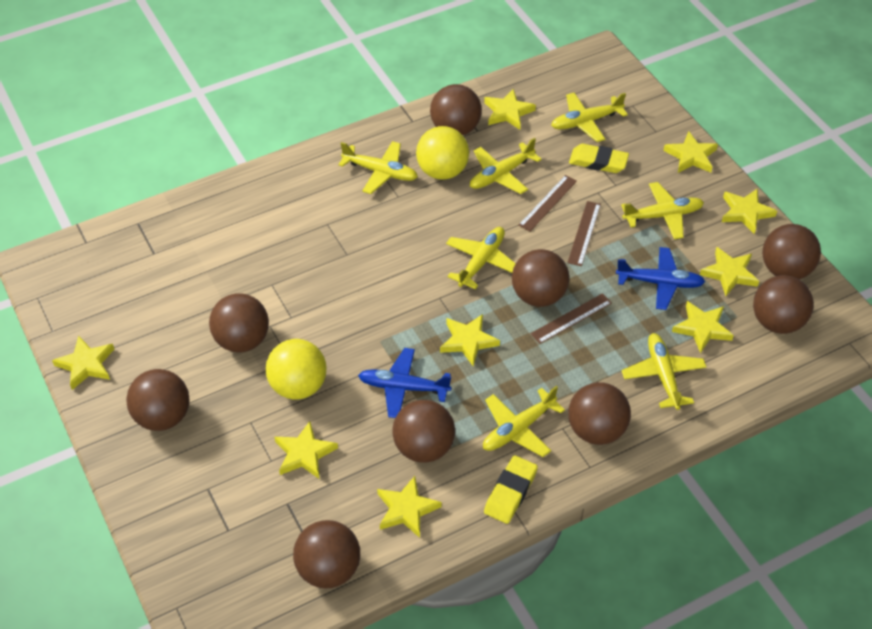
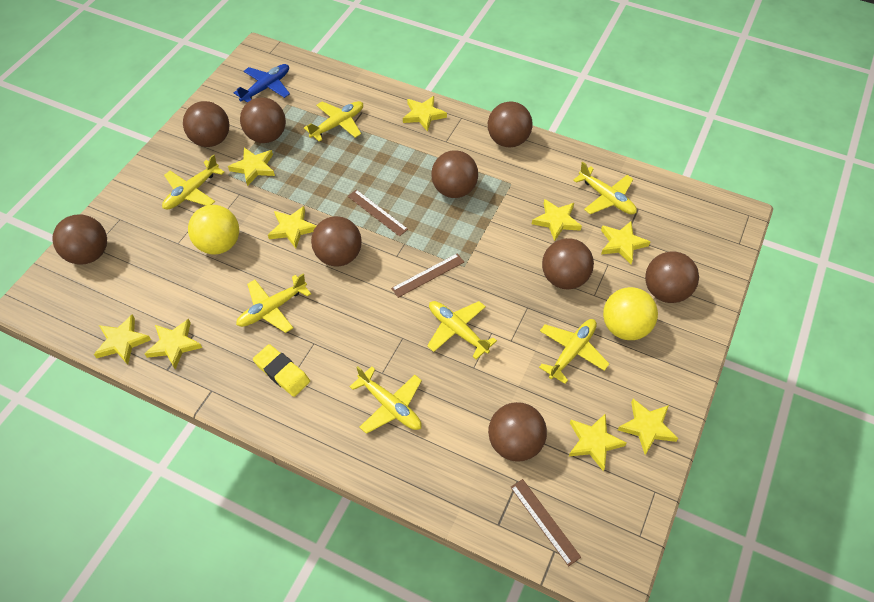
blue plane: 2 -> 1
yellow eraser: 2 -> 1

